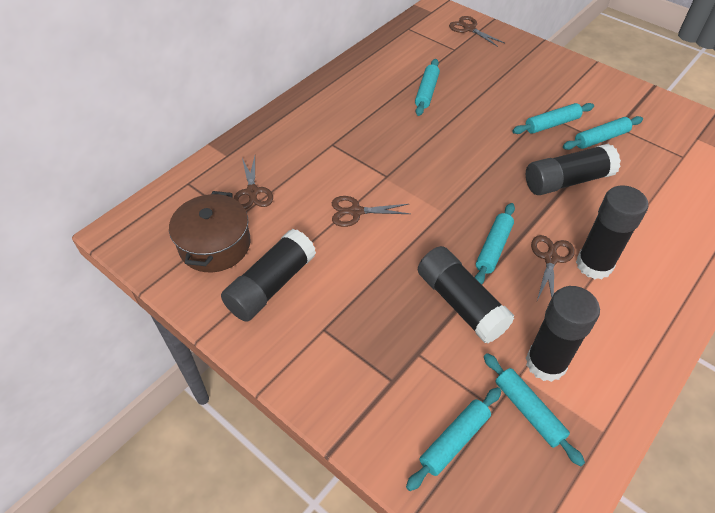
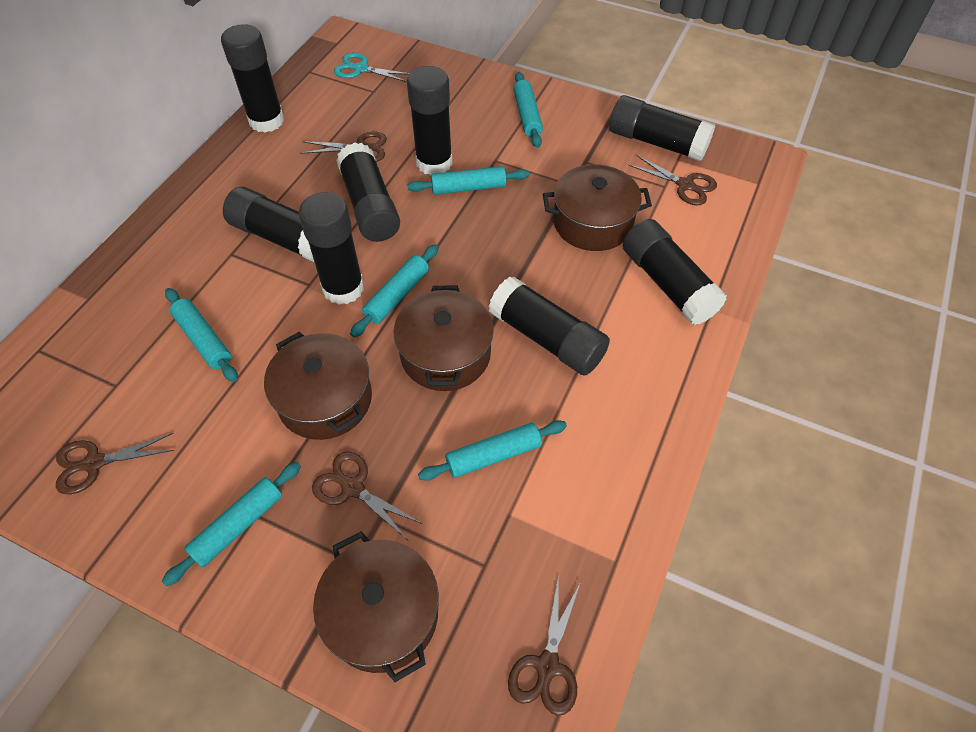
black glue stick: 5 -> 8
brown pot: 1 -> 4
brown scissors: 4 -> 5
turquoise scissors: 0 -> 1

